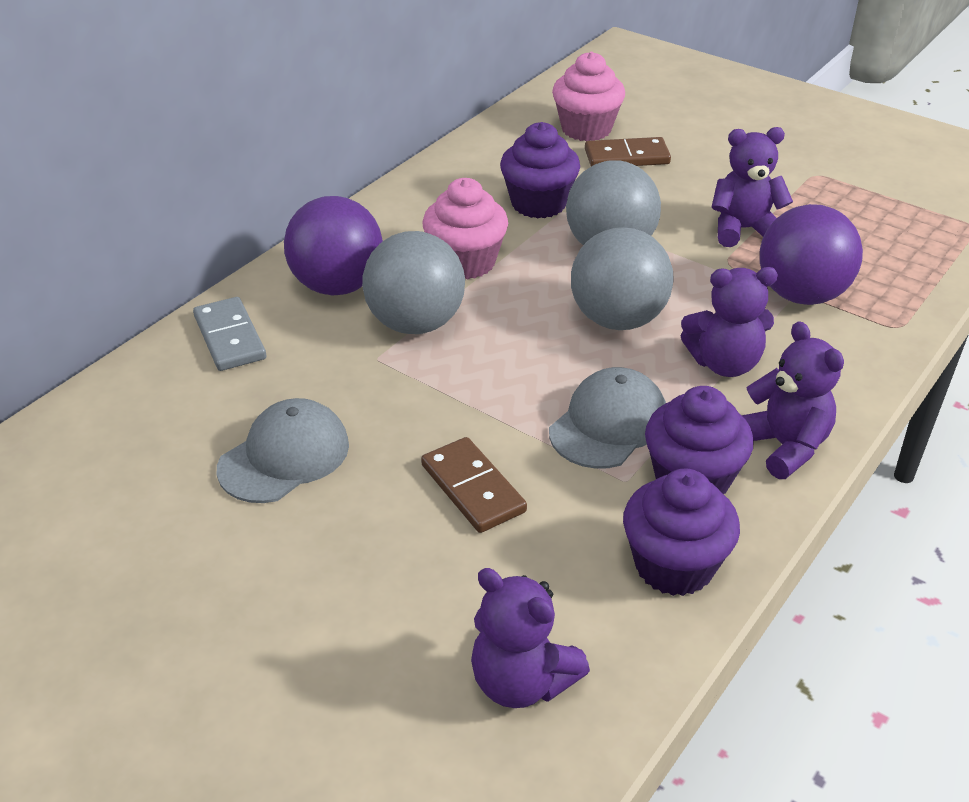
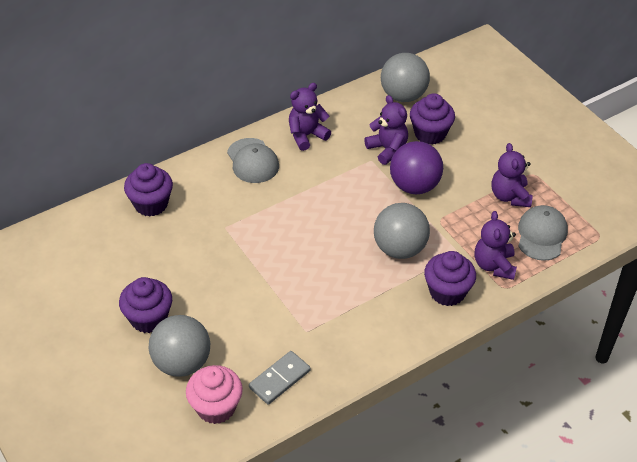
brown domino: 2 -> 0
pink cupcake: 2 -> 1
purple ball: 2 -> 1
purple cupcake: 3 -> 4

